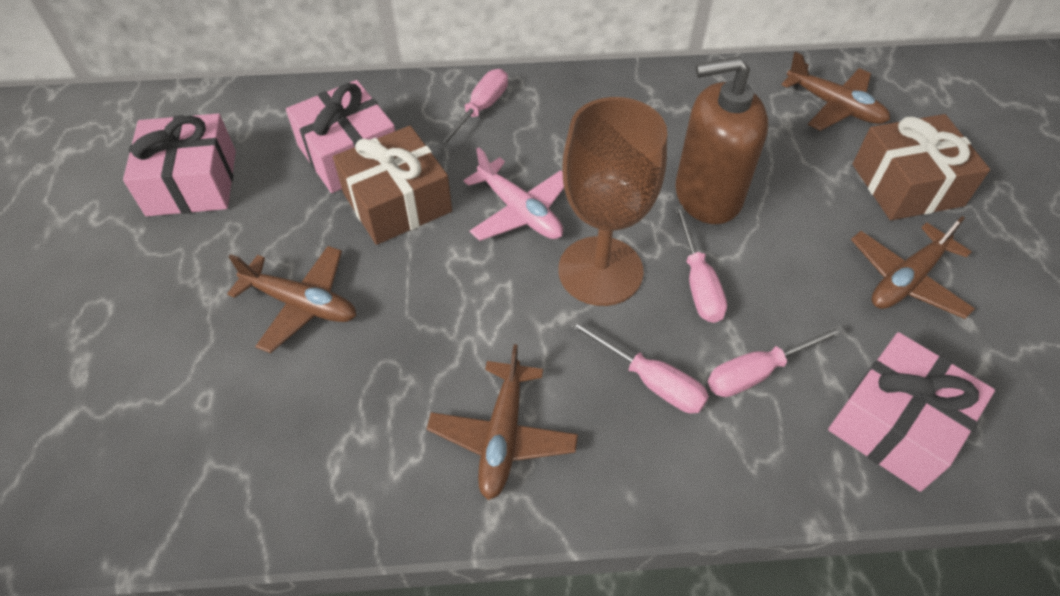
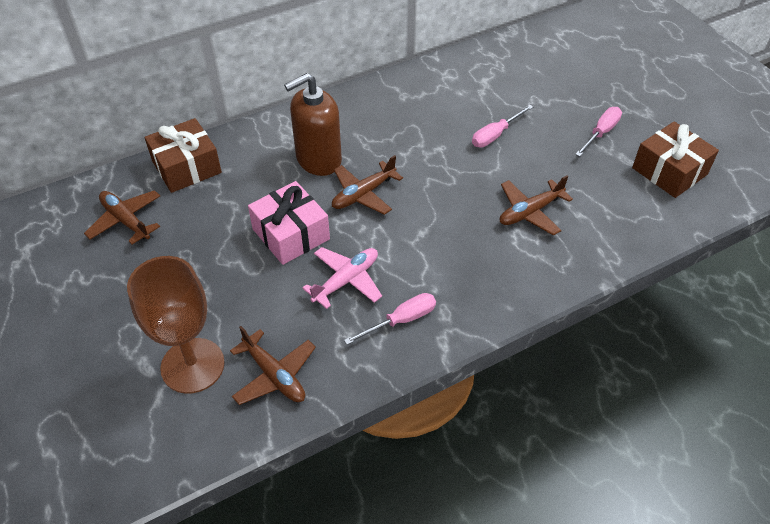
pink gift: 3 -> 1
pink screwdriver: 4 -> 3

